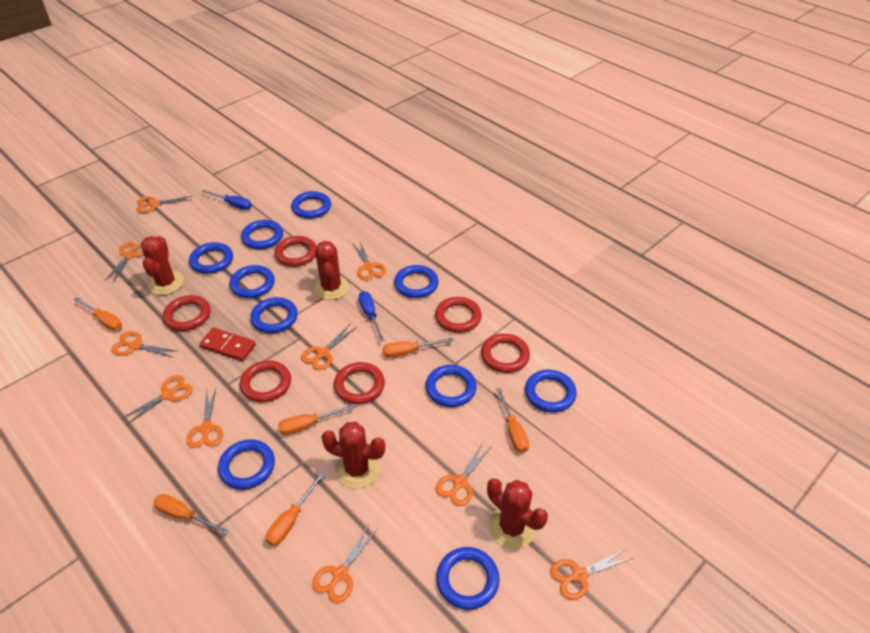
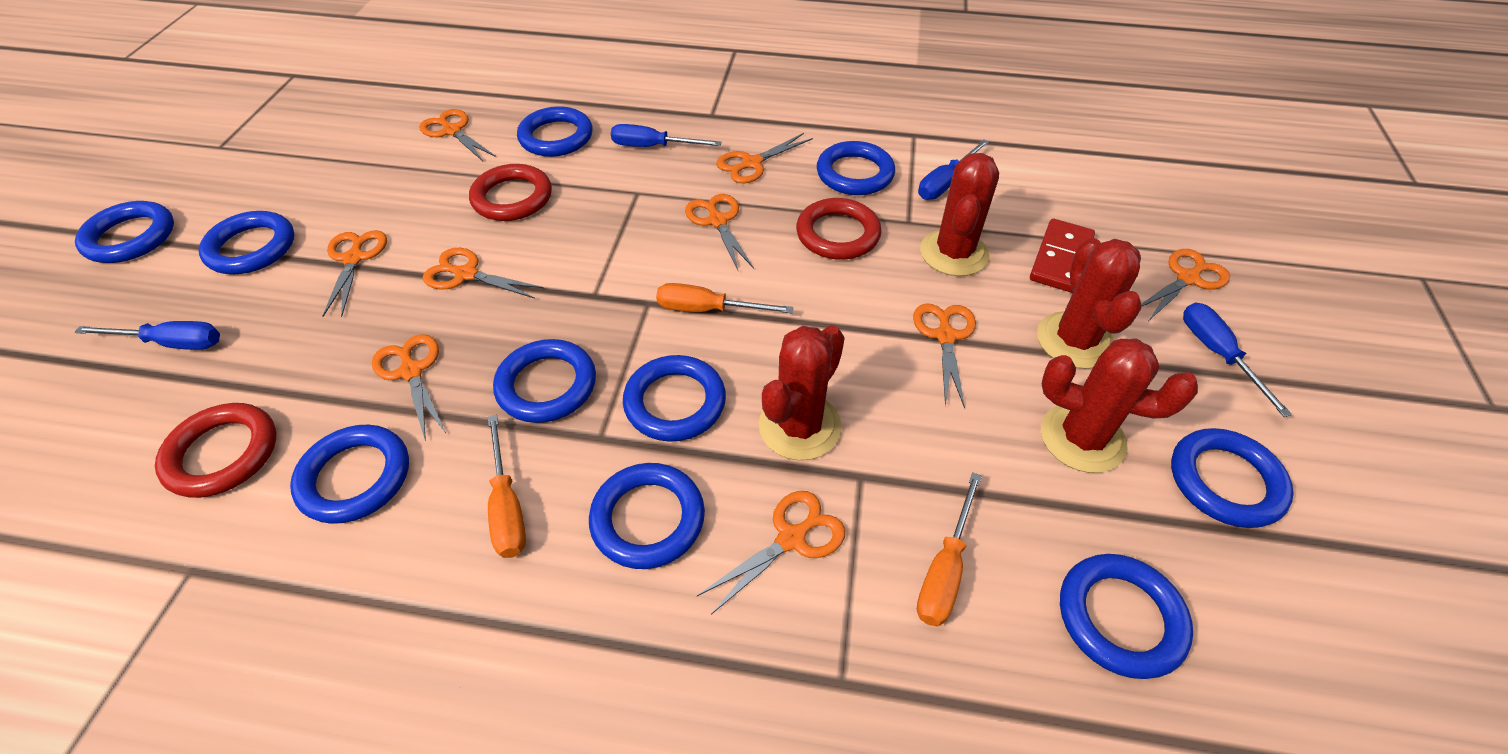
blue screwdriver: 2 -> 4
orange scissors: 10 -> 9
orange screwdriver: 6 -> 3
red ring: 6 -> 3

